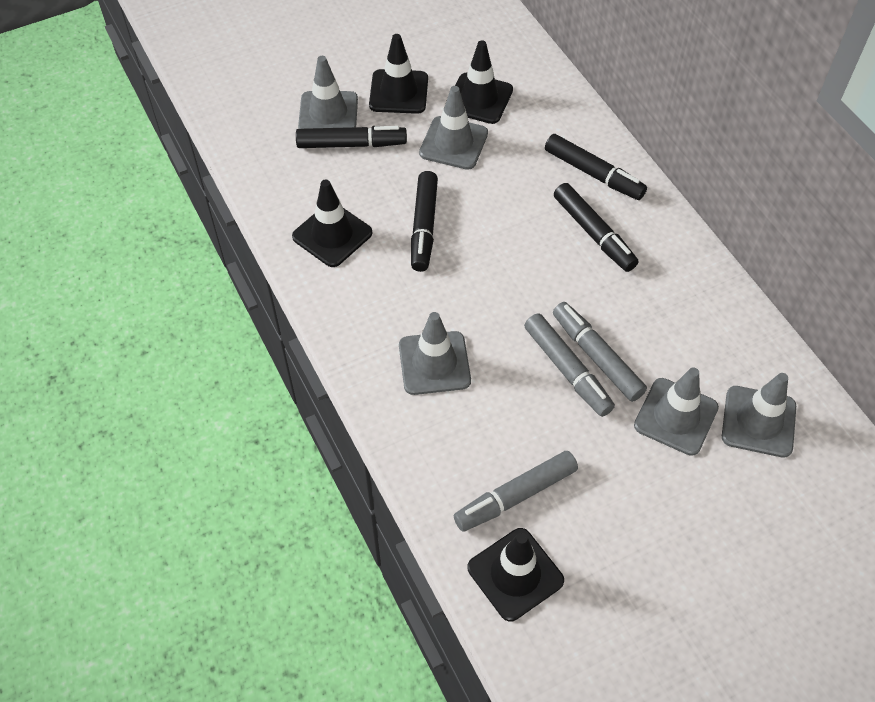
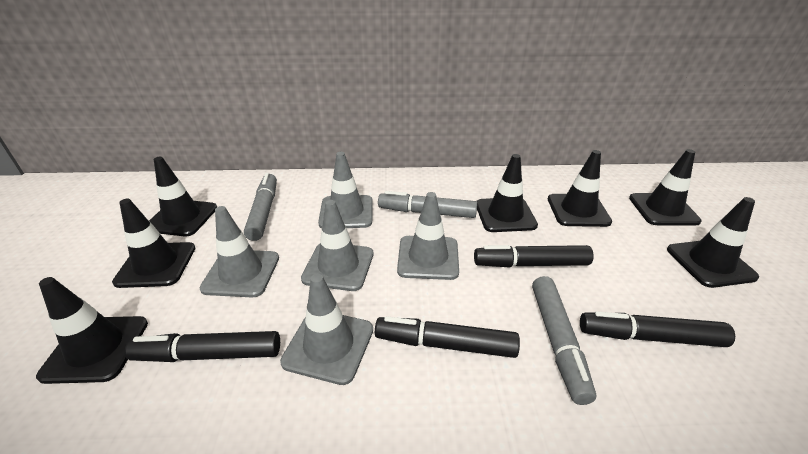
black traffic cone: 4 -> 7

